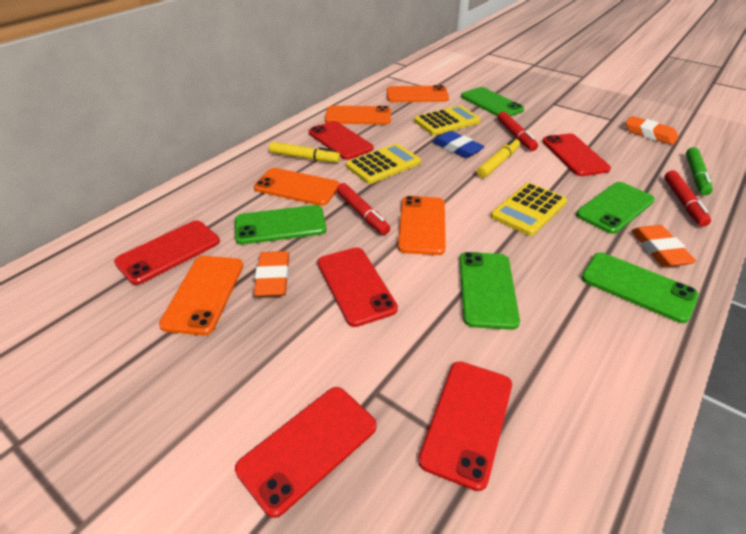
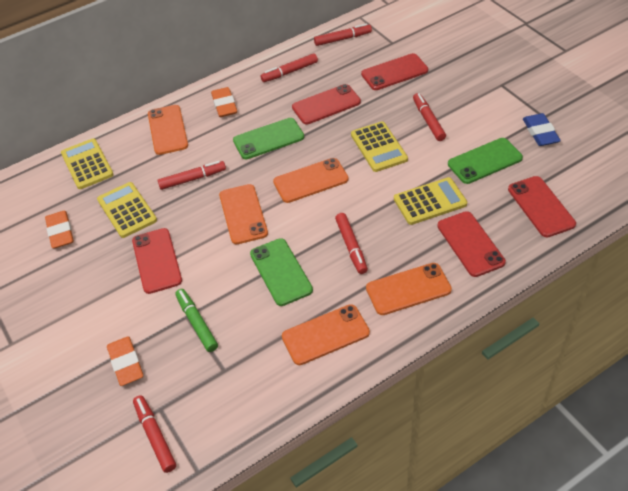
green phone: 5 -> 3
red marker: 3 -> 6
red phone: 6 -> 5
yellow calculator: 3 -> 4
yellow marker: 2 -> 0

